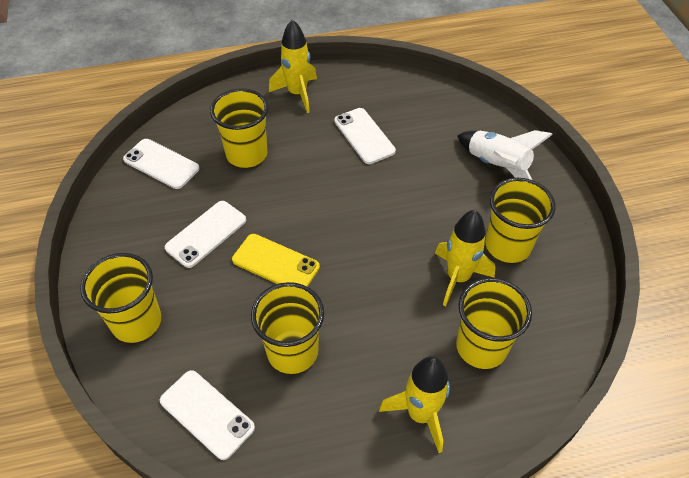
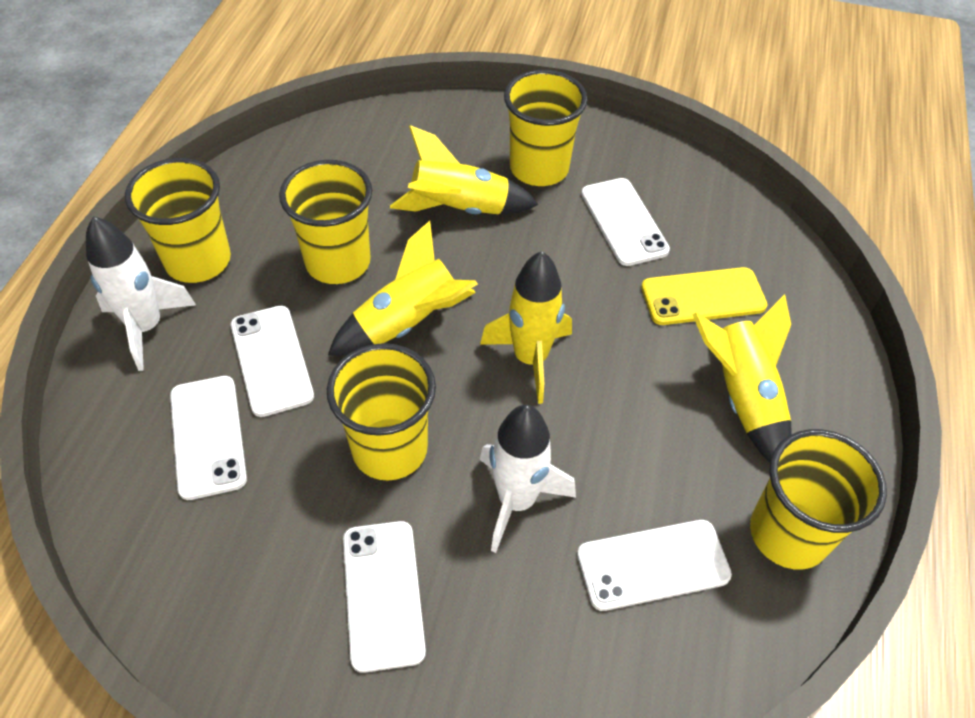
white phone: 4 -> 5
white rocket: 1 -> 2
yellow rocket: 3 -> 4

